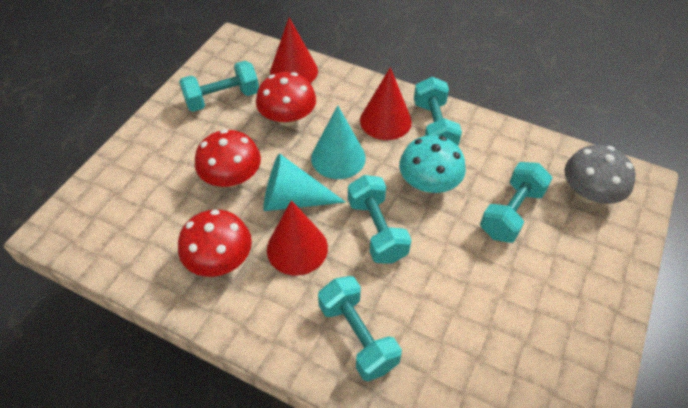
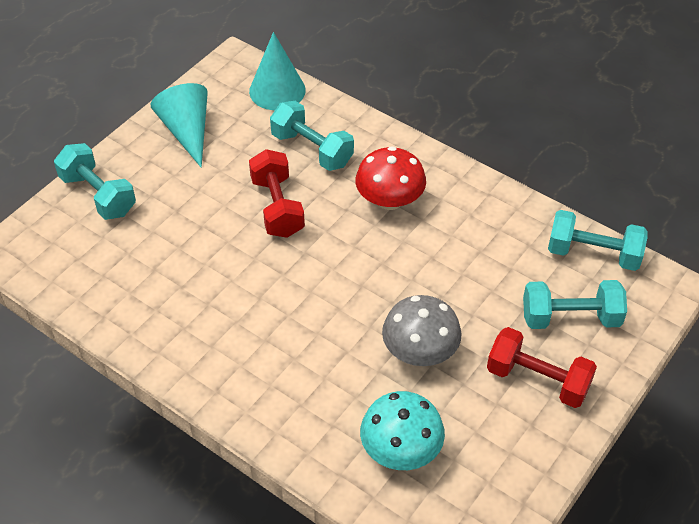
red cone: 3 -> 0
red dumbbell: 0 -> 2
red mushroom: 3 -> 1
turquoise dumbbell: 5 -> 4

